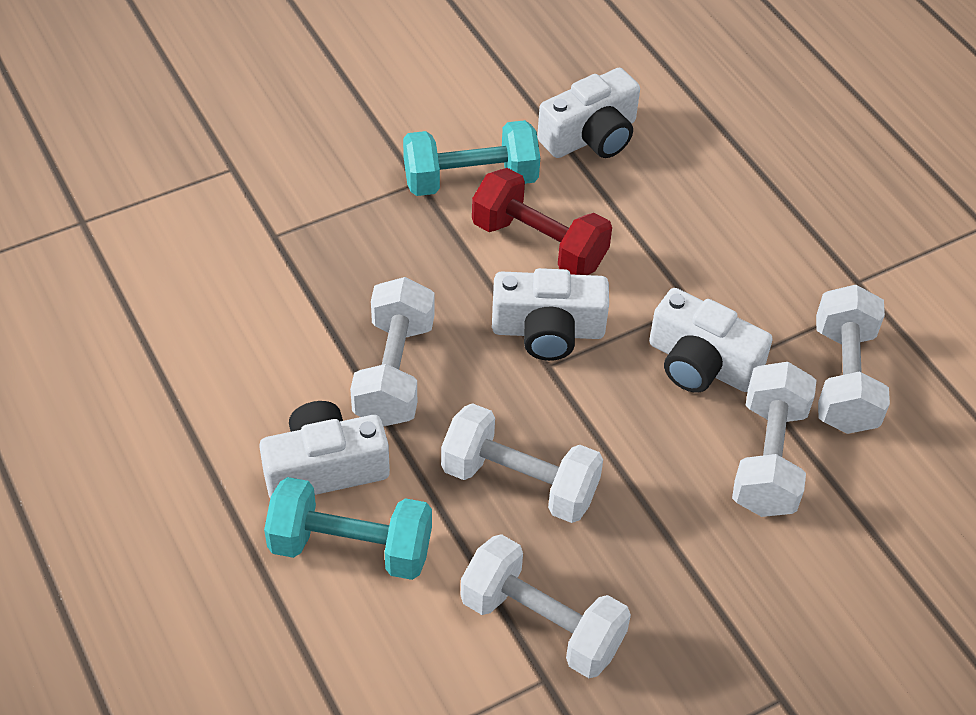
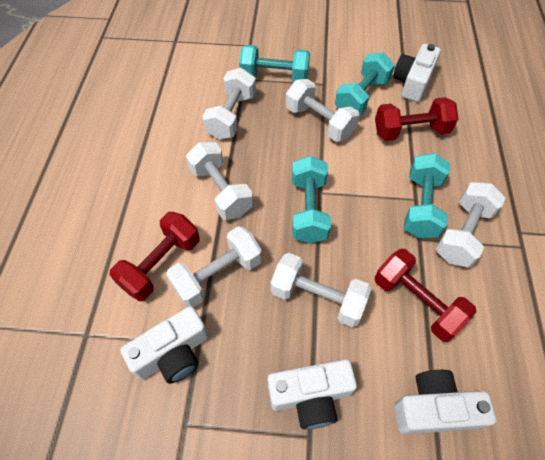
red dumbbell: 1 -> 3
turquoise dumbbell: 2 -> 4
white dumbbell: 5 -> 6

